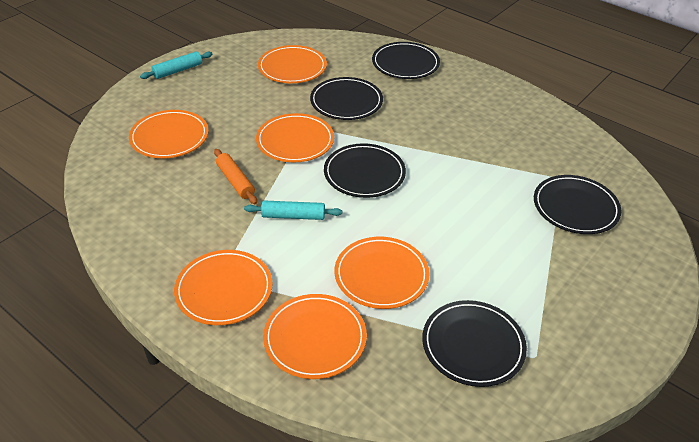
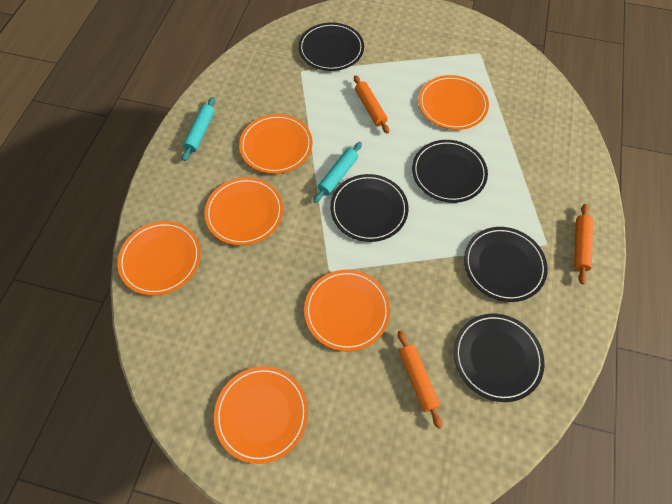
orange rolling pin: 1 -> 3

